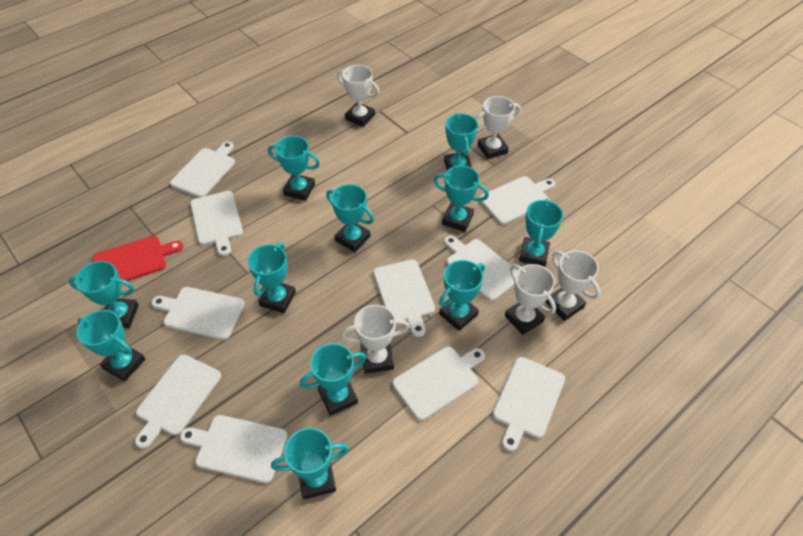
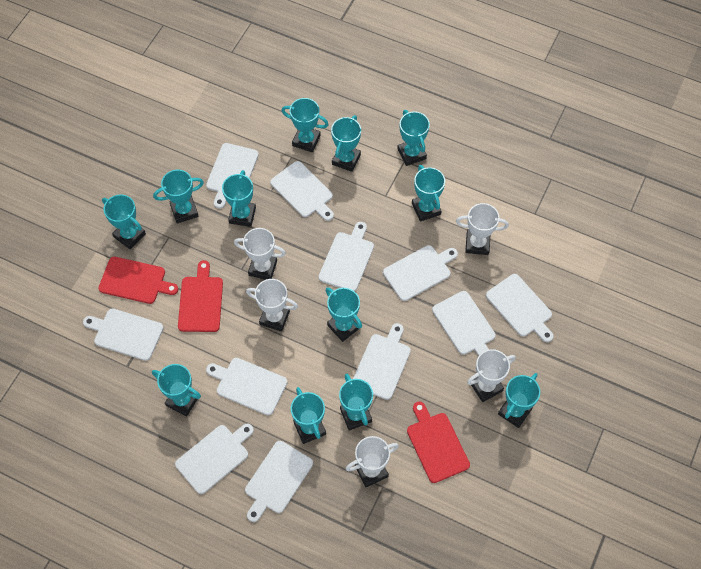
red cutting board: 1 -> 3
turquoise trophy: 11 -> 12
white cutting board: 10 -> 11

